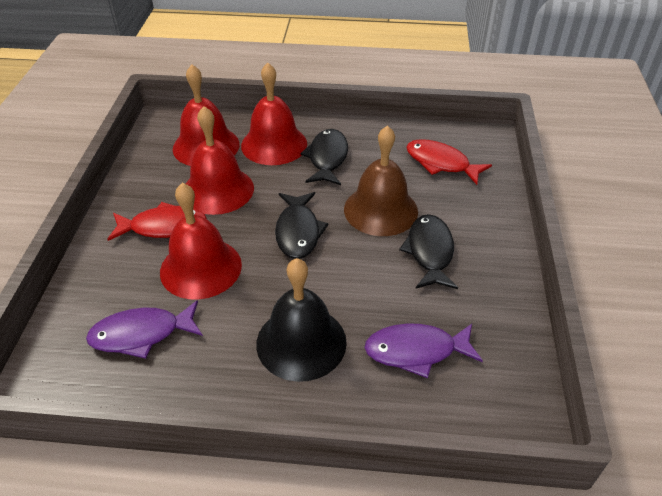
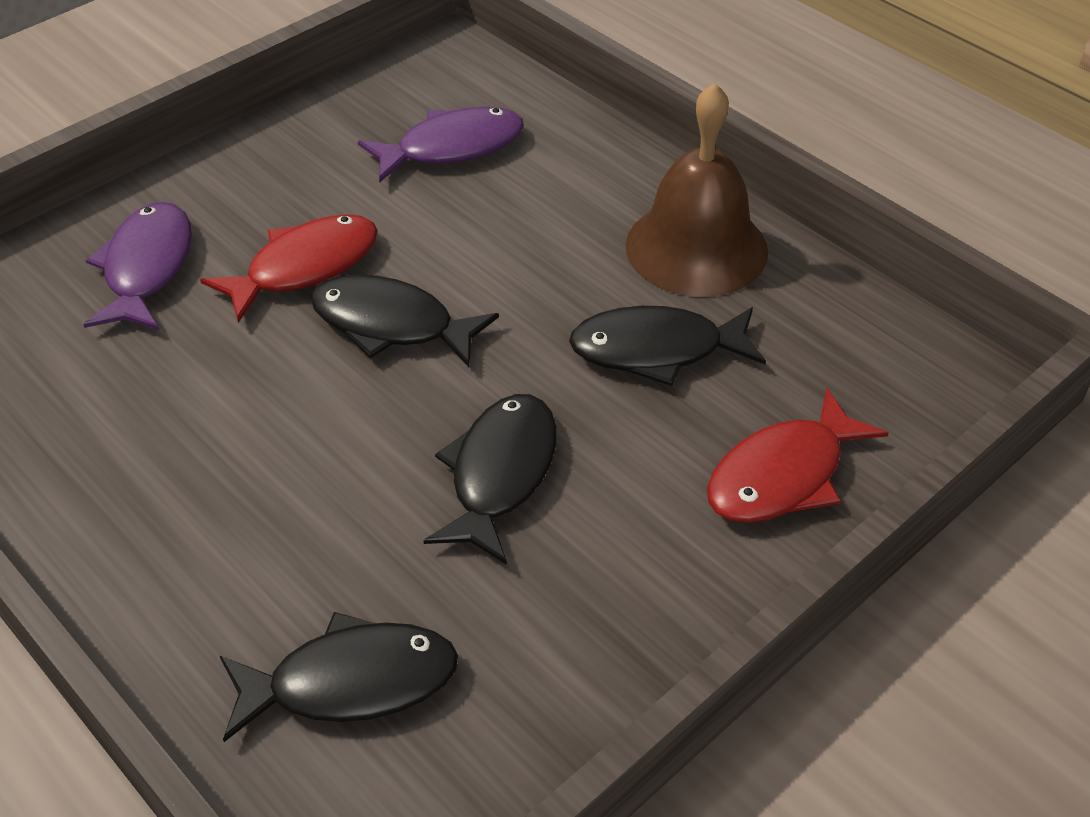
black bell: 1 -> 0
black fish: 3 -> 4
red bell: 4 -> 0

